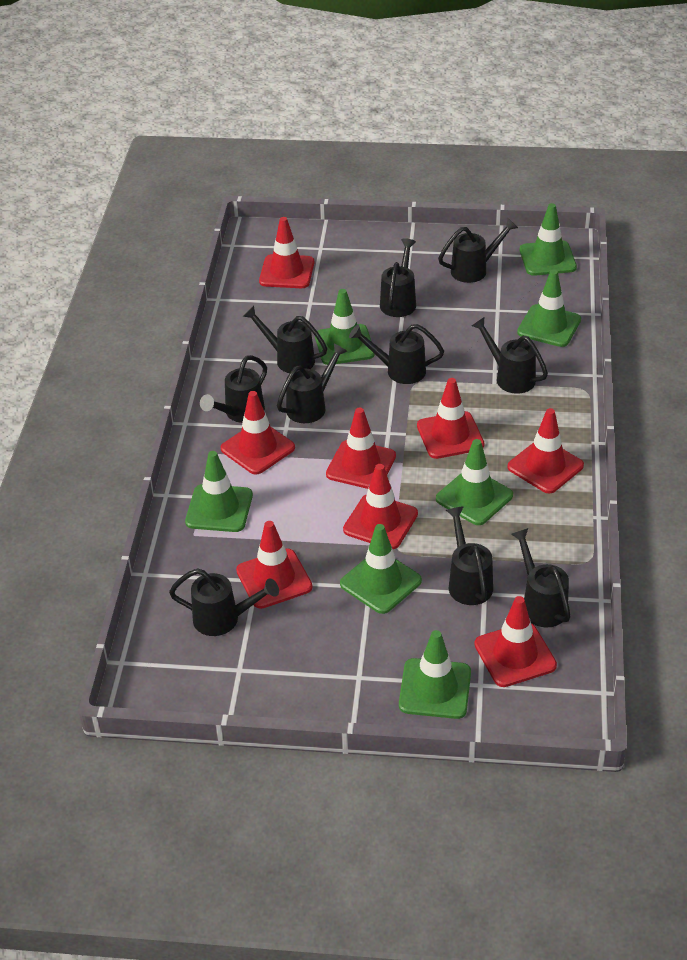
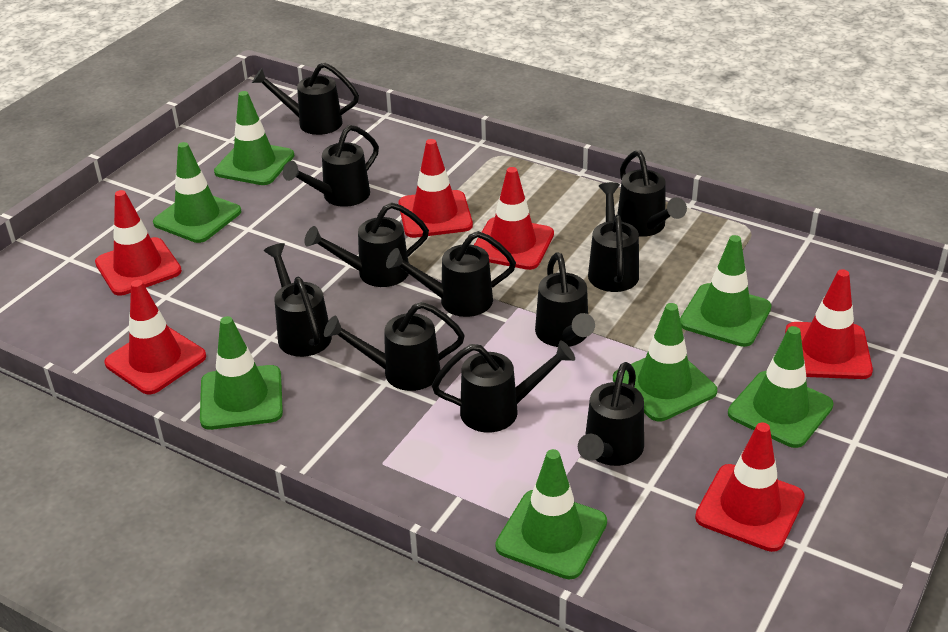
black watering can: 10 -> 11
red traffic cone: 8 -> 6

